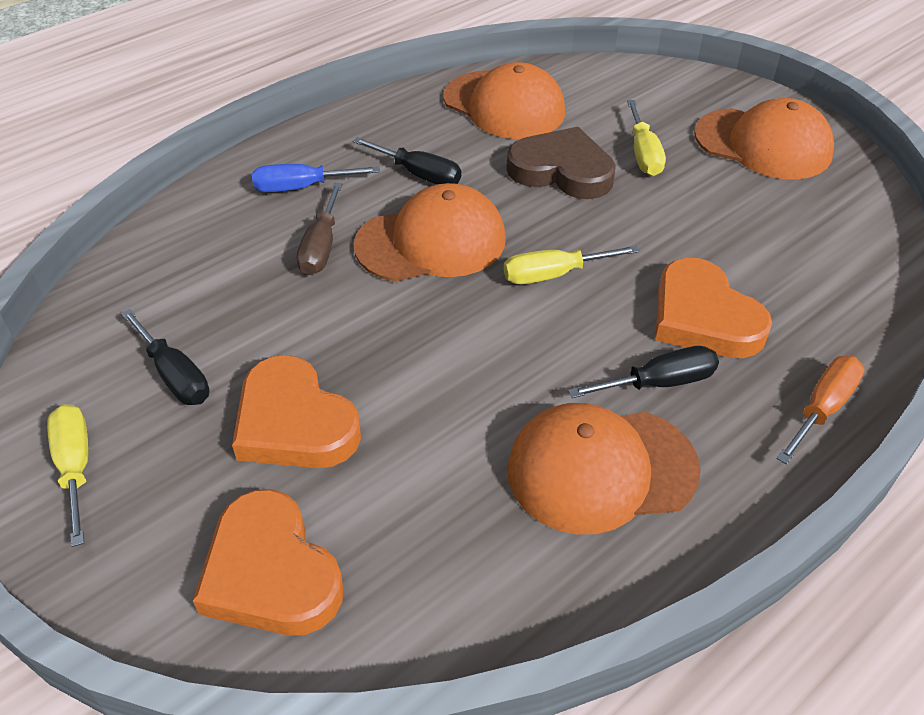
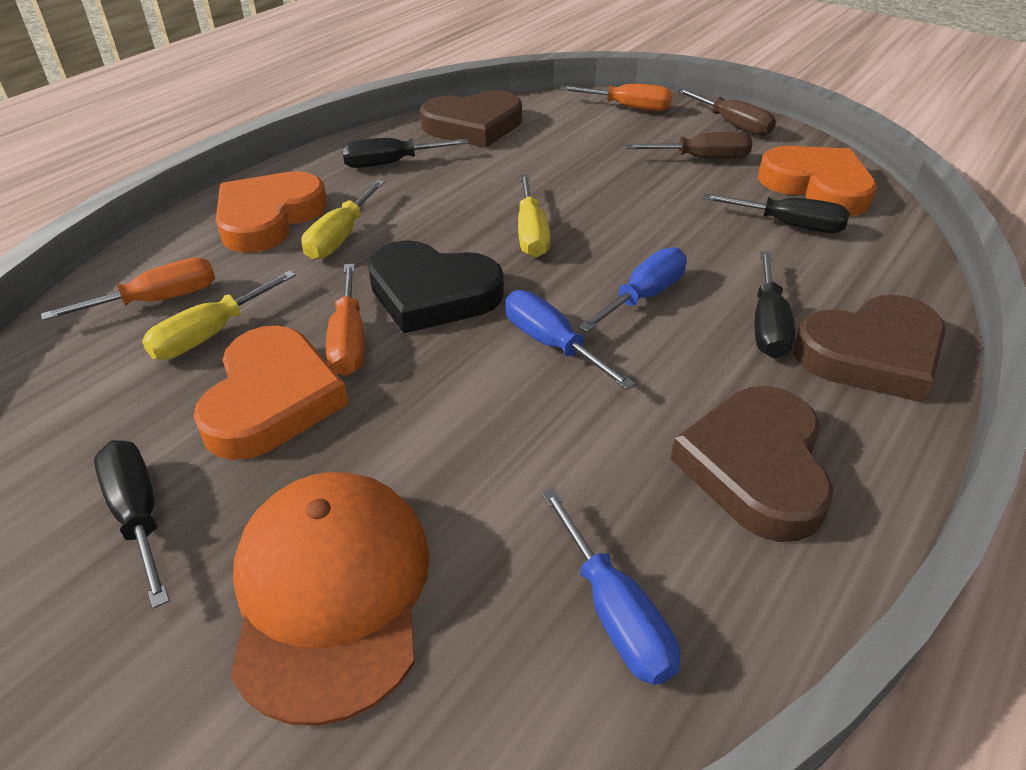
black heart: 0 -> 1
black screwdriver: 3 -> 4
blue screwdriver: 1 -> 3
brown heart: 1 -> 3
brown screwdriver: 1 -> 2
orange cap: 4 -> 1
orange screwdriver: 1 -> 3

